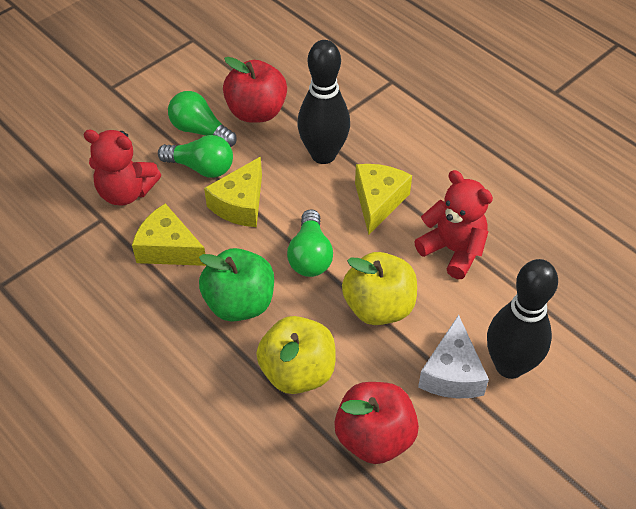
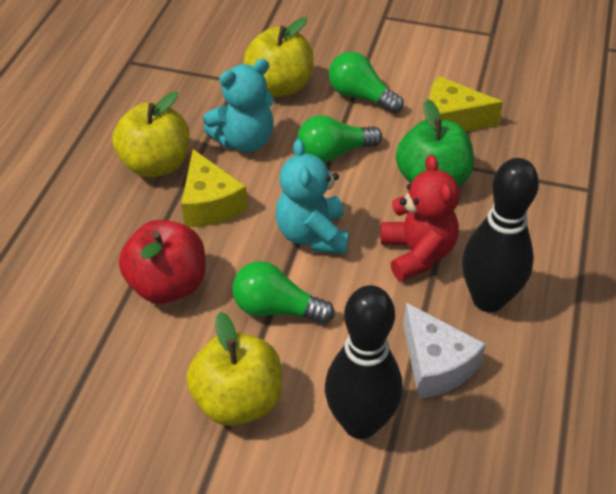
red apple: 2 -> 1
red teddy bear: 2 -> 1
turquoise teddy bear: 0 -> 2
yellow apple: 2 -> 3
yellow cheese: 3 -> 2

